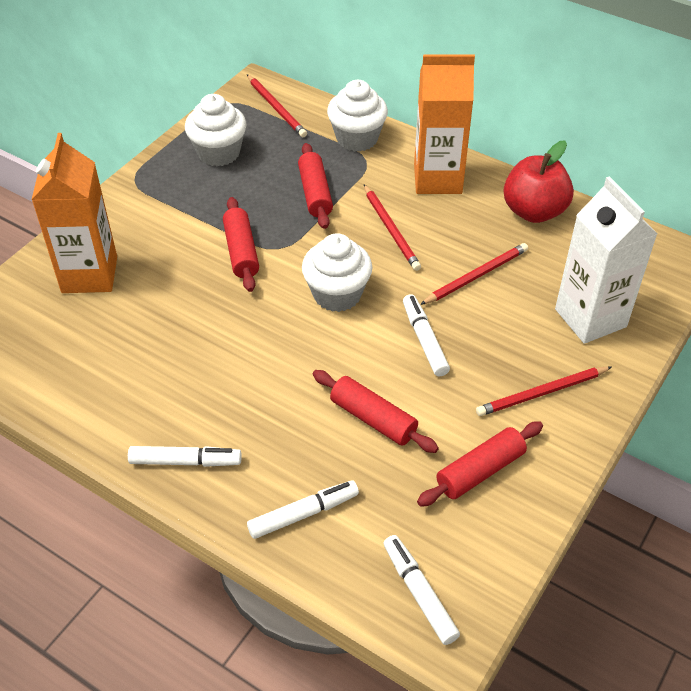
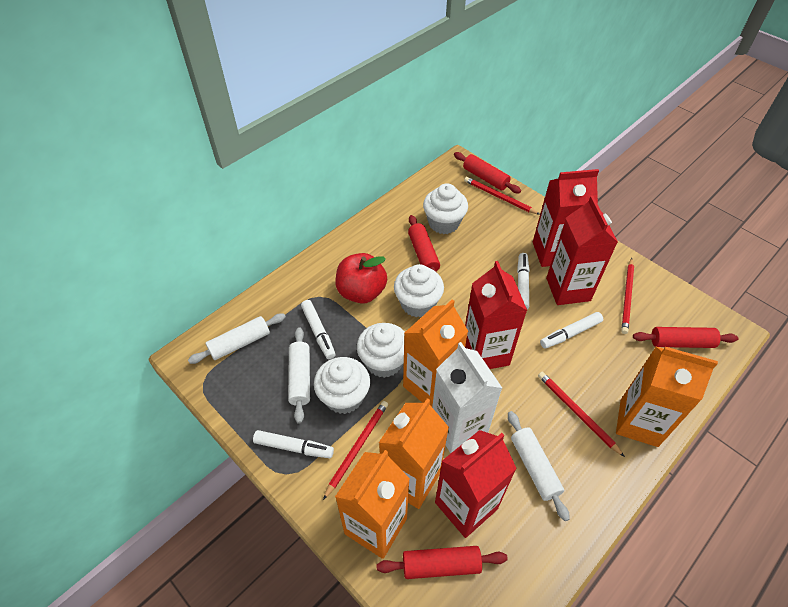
orange carton: 2 -> 4
red carton: 0 -> 4
white cupcake: 3 -> 4
white rolling pin: 0 -> 3

